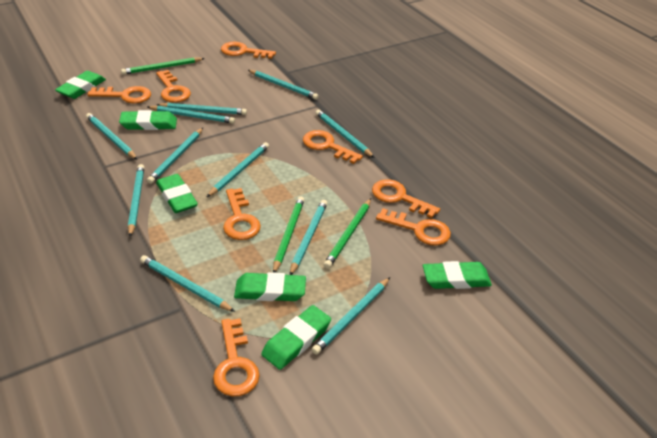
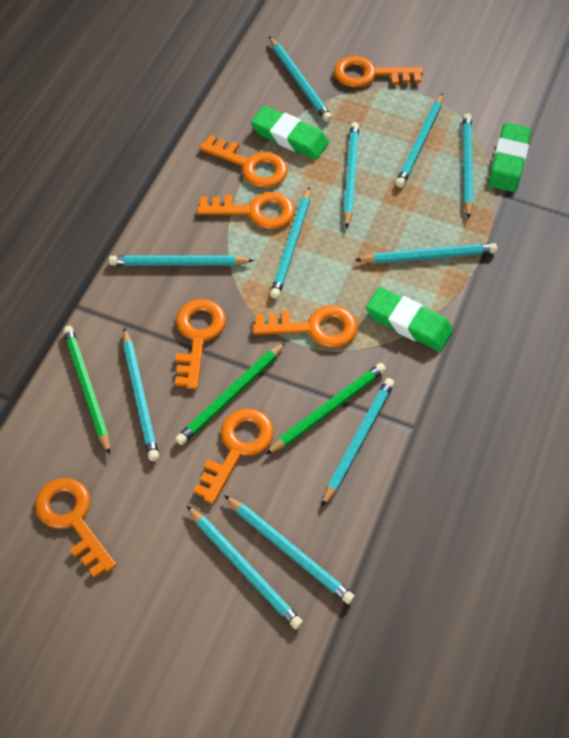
green eraser: 6 -> 3
orange key: 8 -> 7

